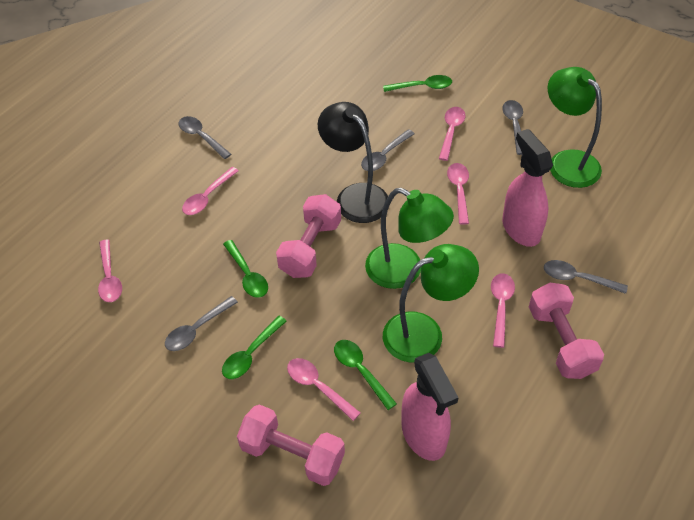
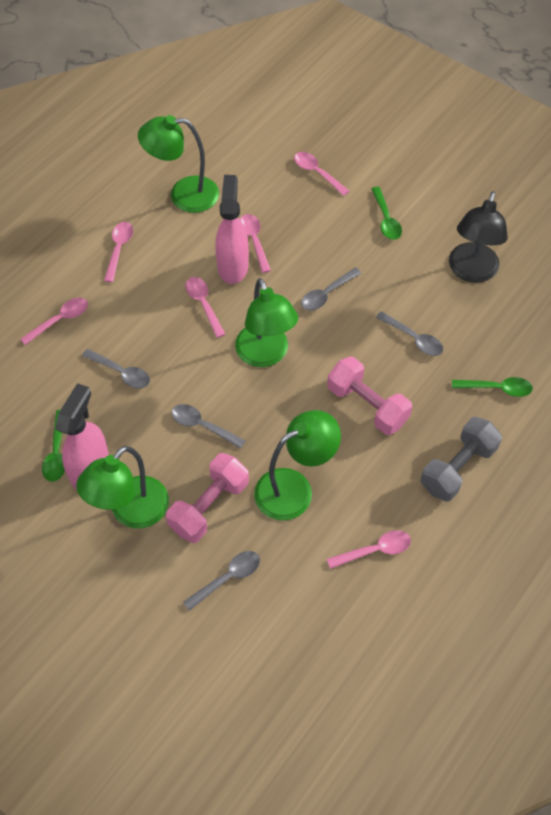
green lamp: 3 -> 4
green spoon: 4 -> 3
grey dumbbell: 0 -> 1
pink dumbbell: 3 -> 2

